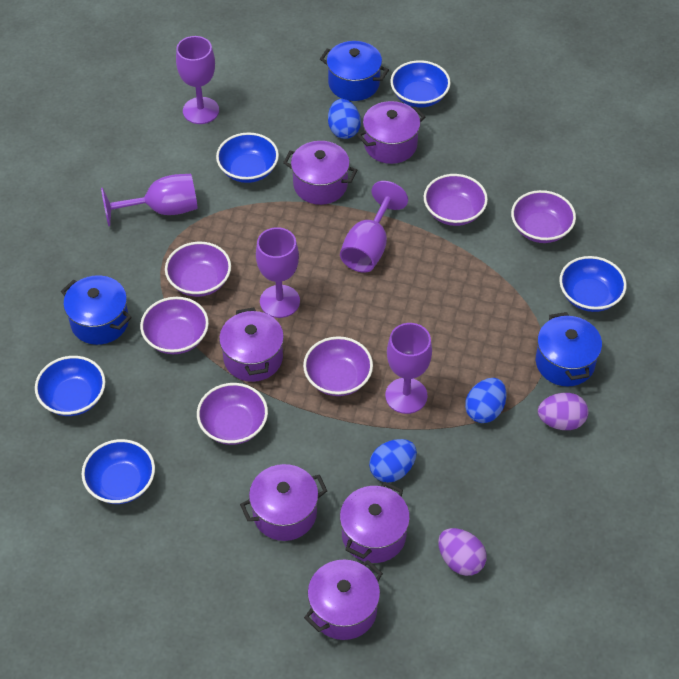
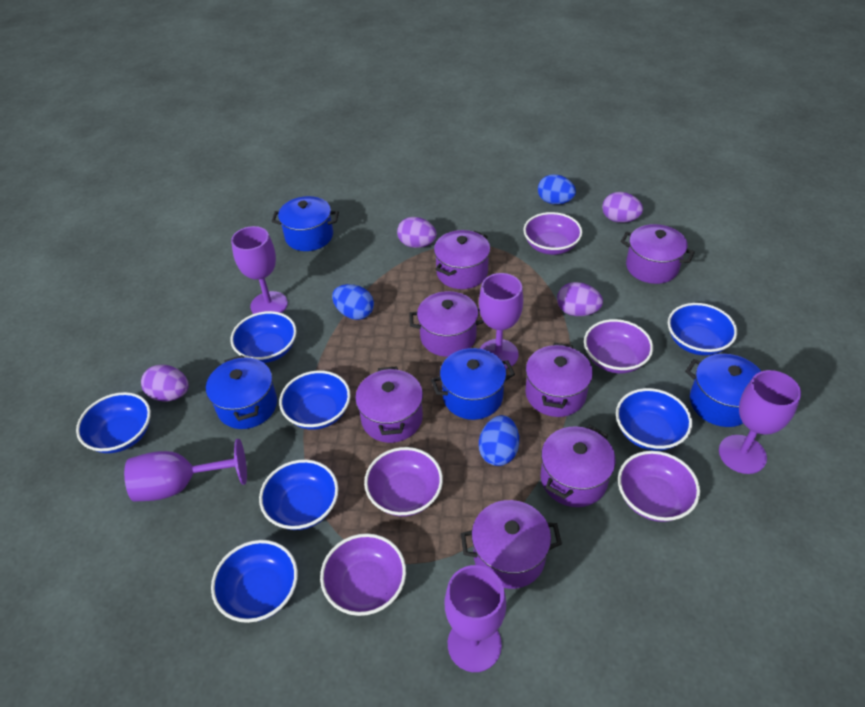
blue bowl: 5 -> 7
blue pot: 3 -> 4
purple bowl: 6 -> 5
purple egg: 2 -> 4
purple pot: 6 -> 7

